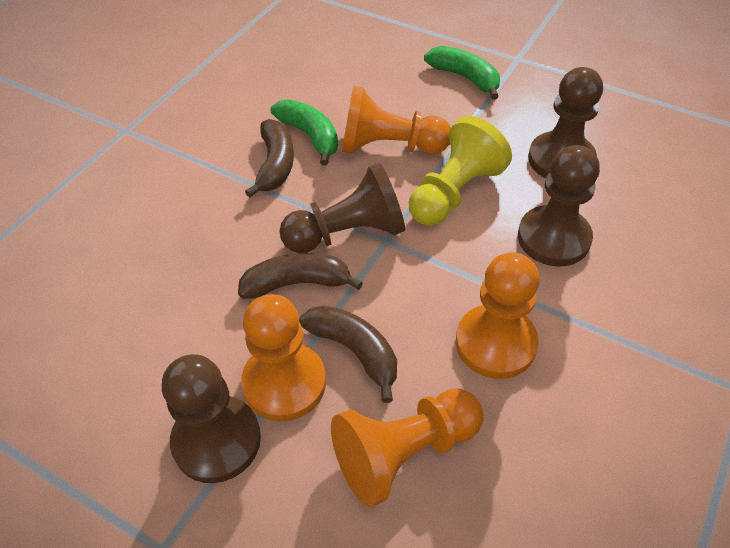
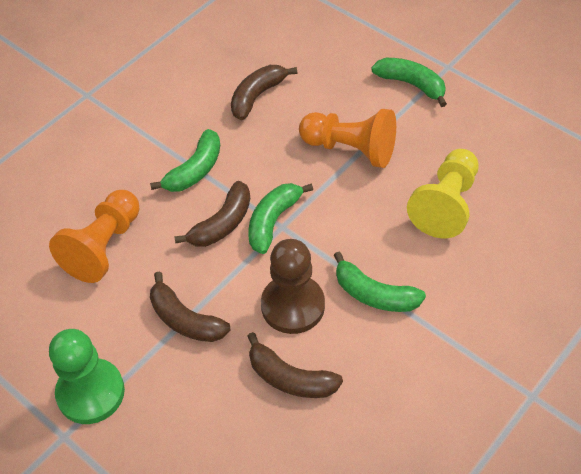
brown banana: 3 -> 4
brown pawn: 4 -> 1
green banana: 2 -> 4
green pawn: 0 -> 1
orange pawn: 4 -> 2

